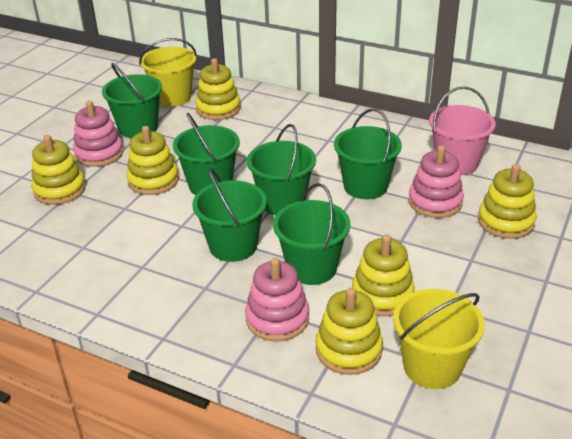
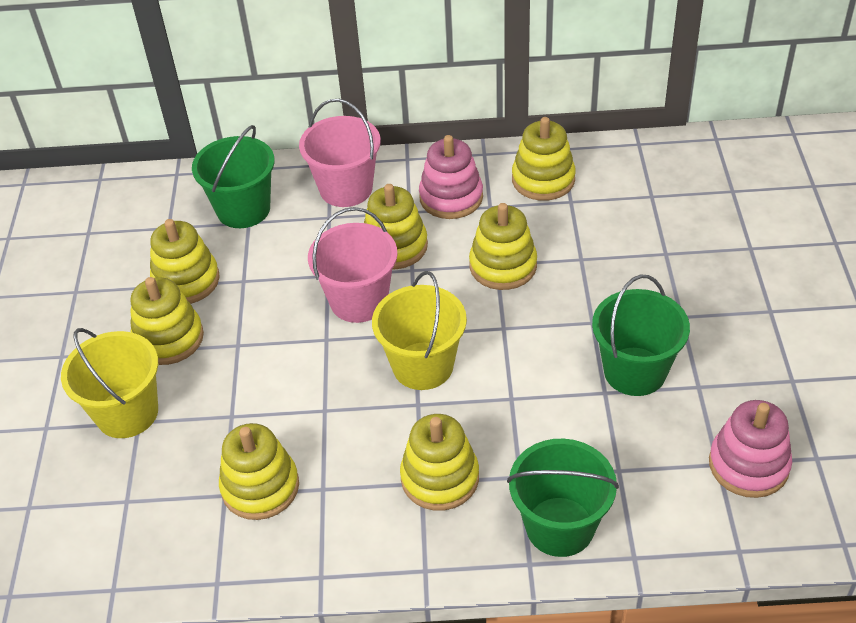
green bucket: 6 -> 3
pink bucket: 1 -> 2
pink stacking toy: 3 -> 2
yellow stacking toy: 6 -> 7

